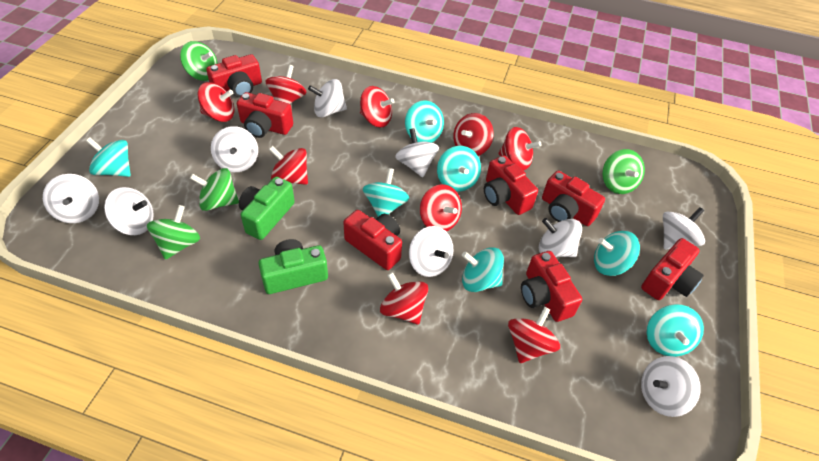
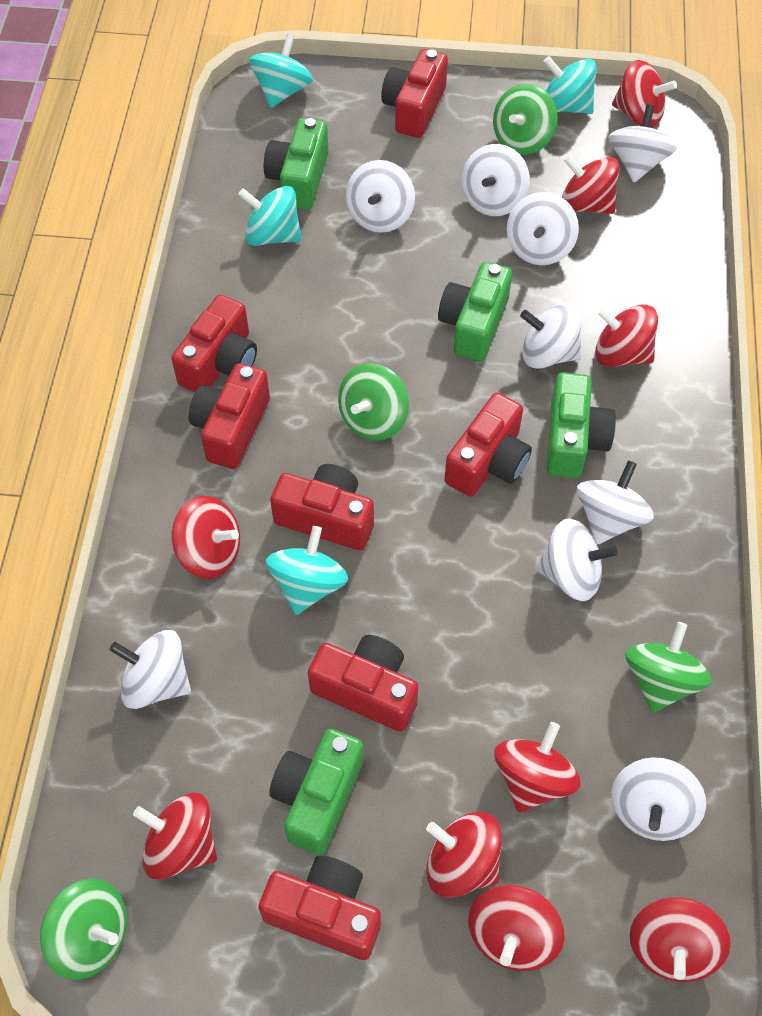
green camera: 2 -> 4
turquoise spinning top: 7 -> 4

